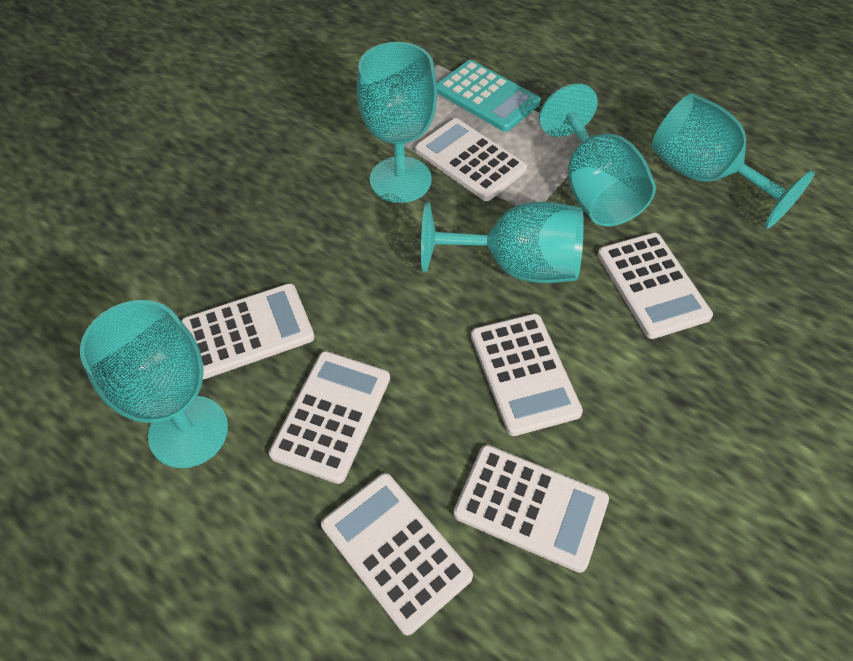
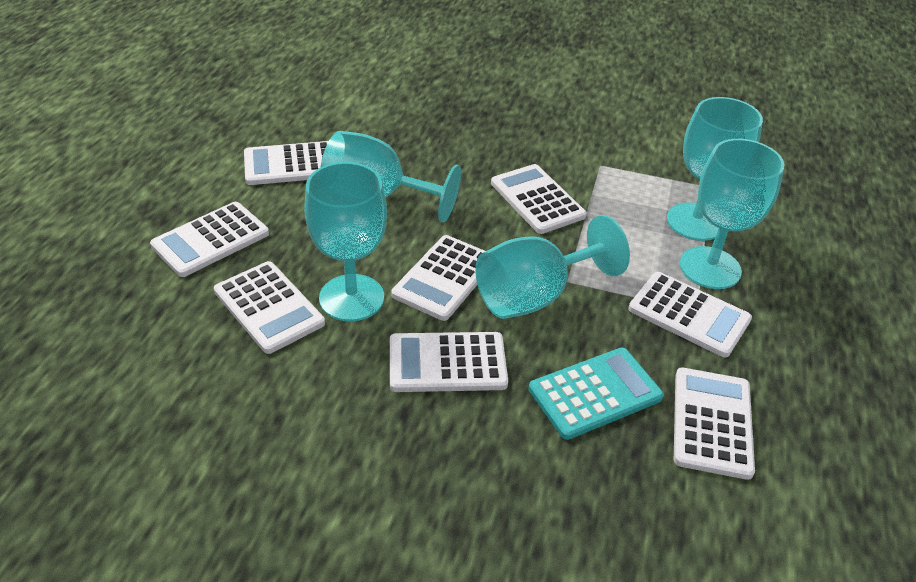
white calculator: 7 -> 8

